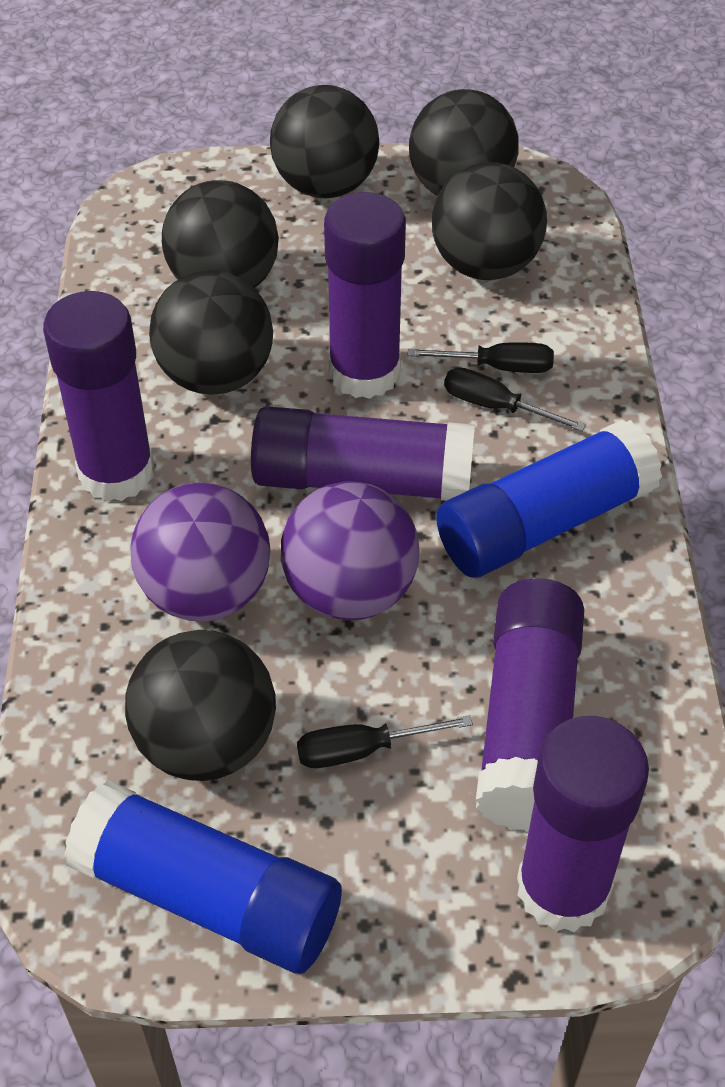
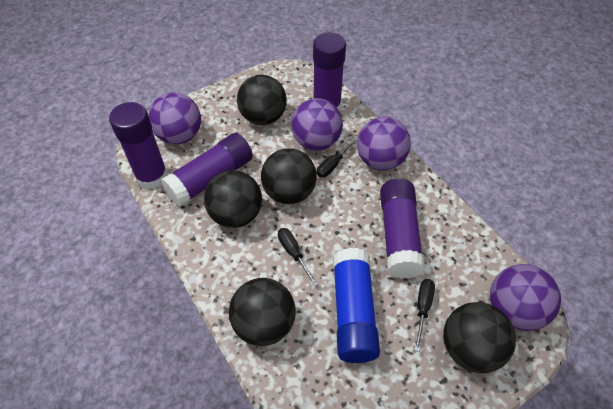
black ball: 6 -> 5
blue glue stick: 2 -> 1
purple ball: 2 -> 4
purple glue stick: 5 -> 4

